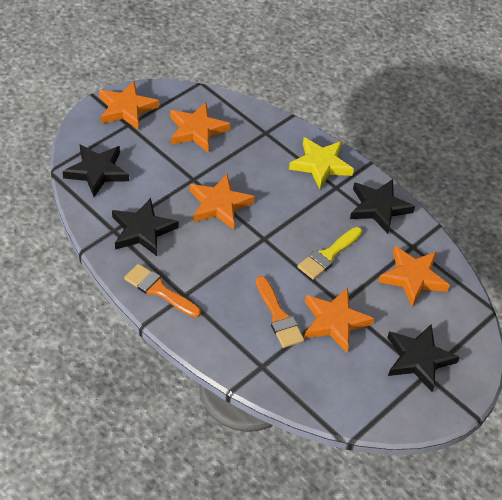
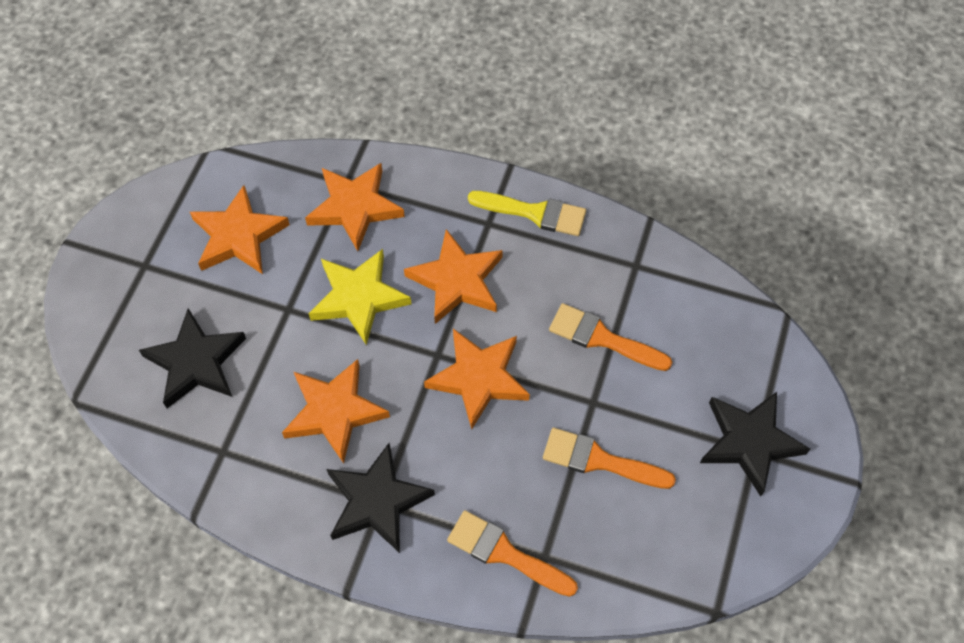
black star: 4 -> 3
orange brush: 2 -> 3

